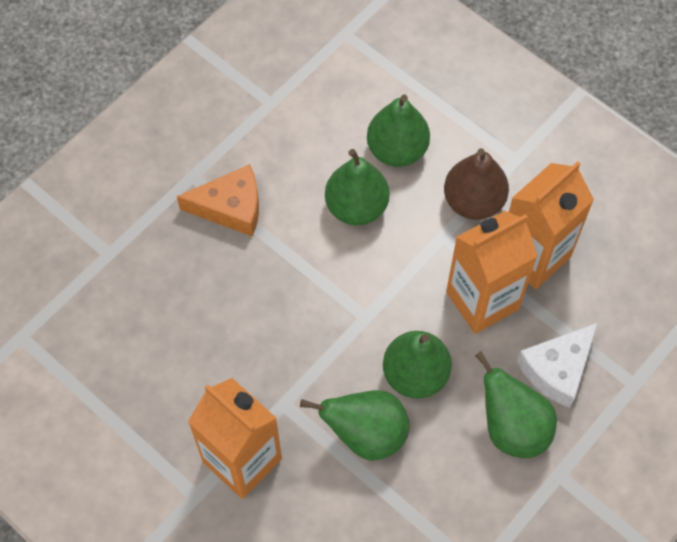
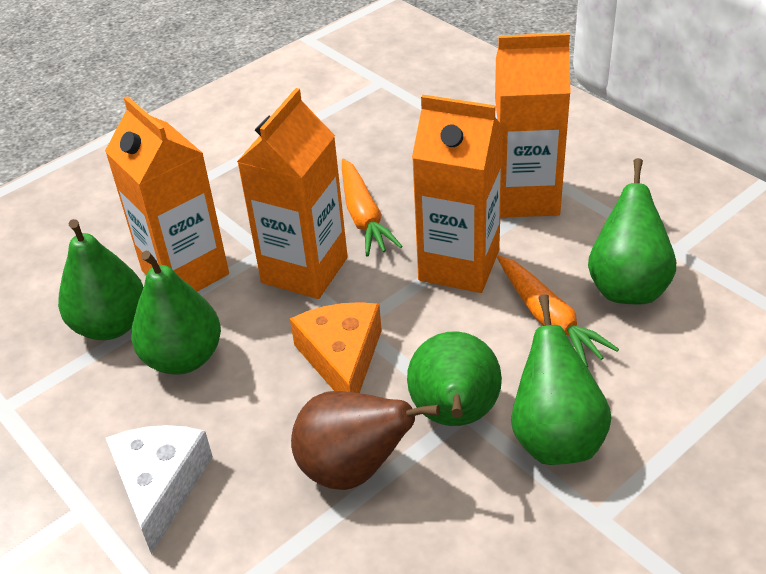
orange carrot: 0 -> 2
orange carton: 3 -> 4

